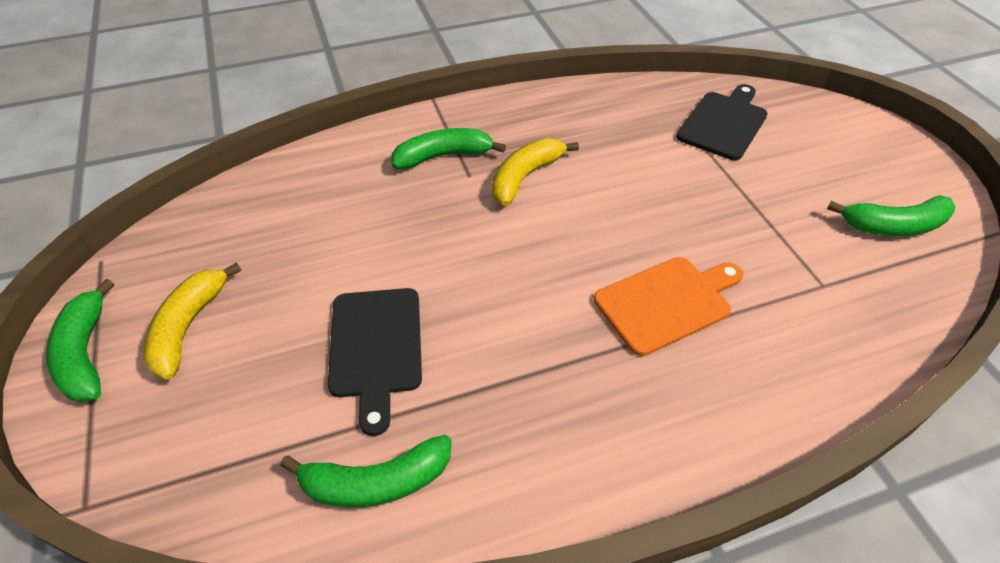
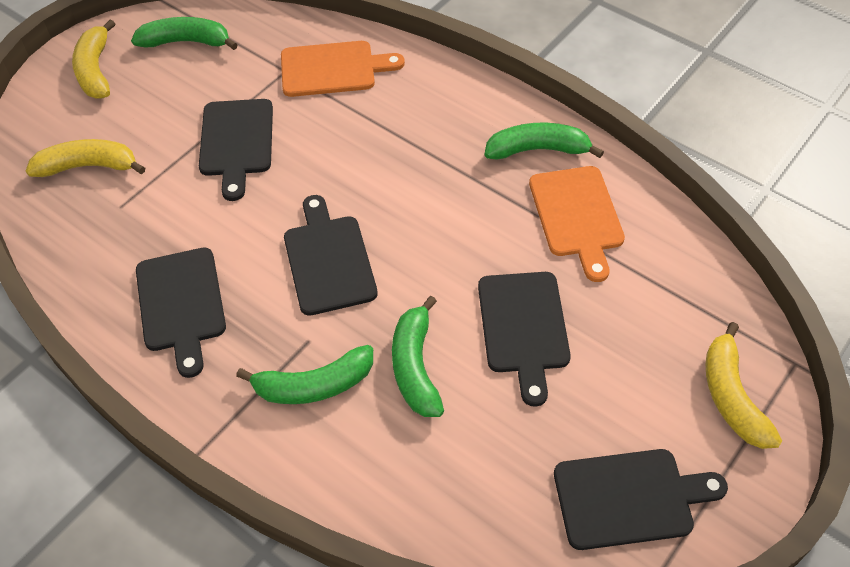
black cutting board: 2 -> 5
orange cutting board: 1 -> 2
yellow banana: 2 -> 3

